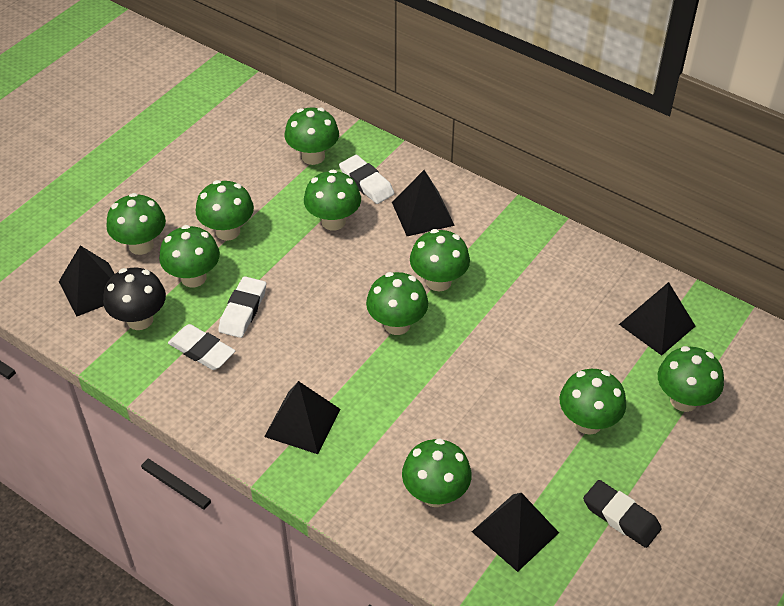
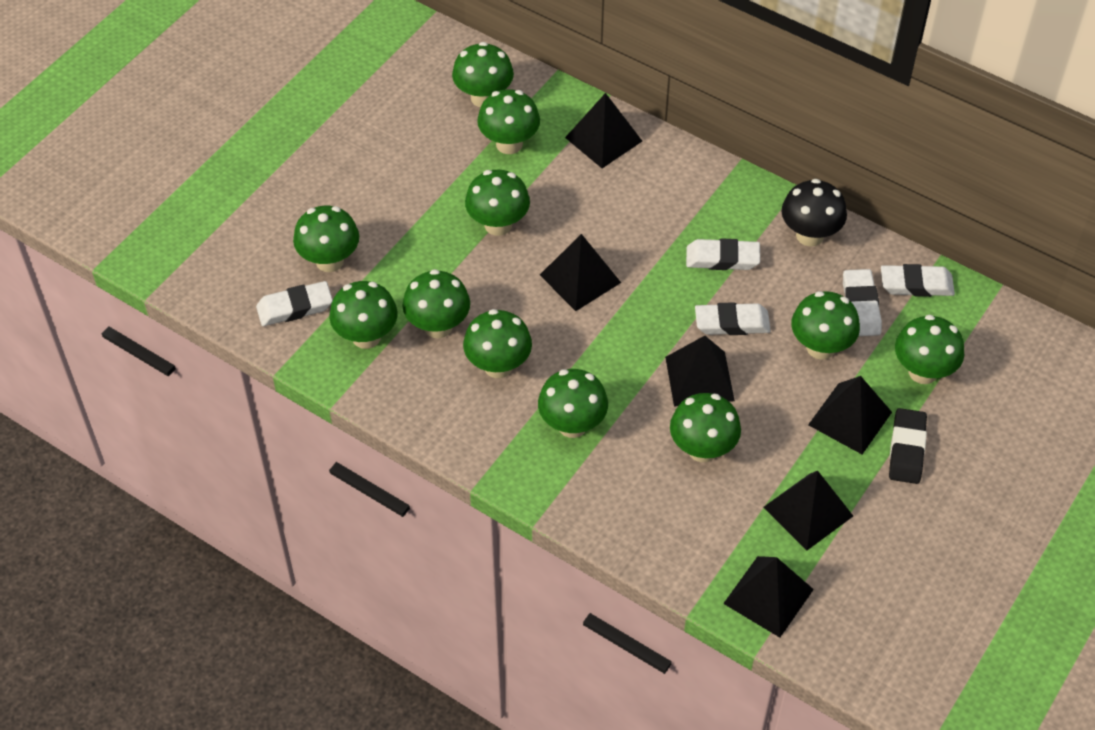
black pyramid: 5 -> 6
green mushroom: 10 -> 11
white eraser: 3 -> 5

